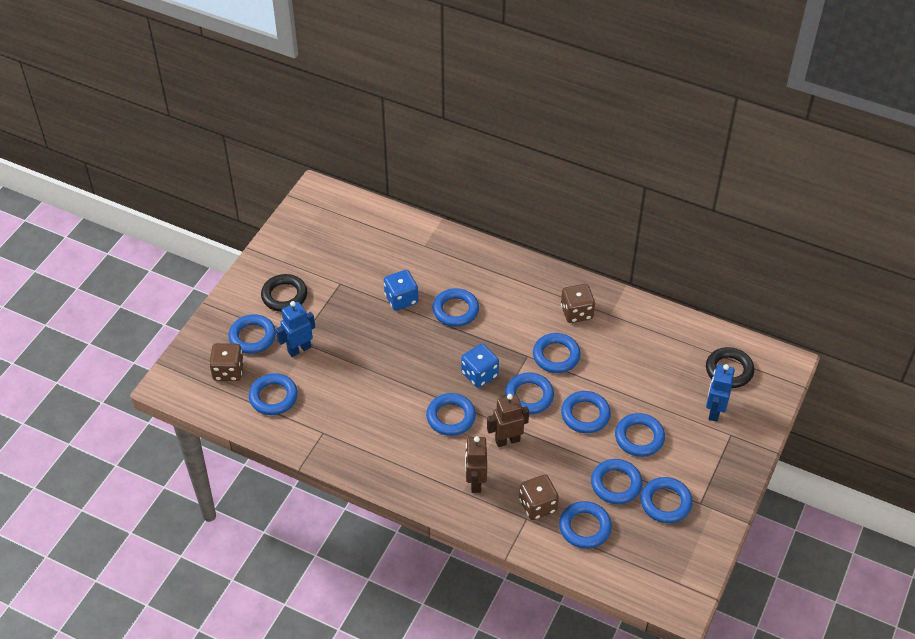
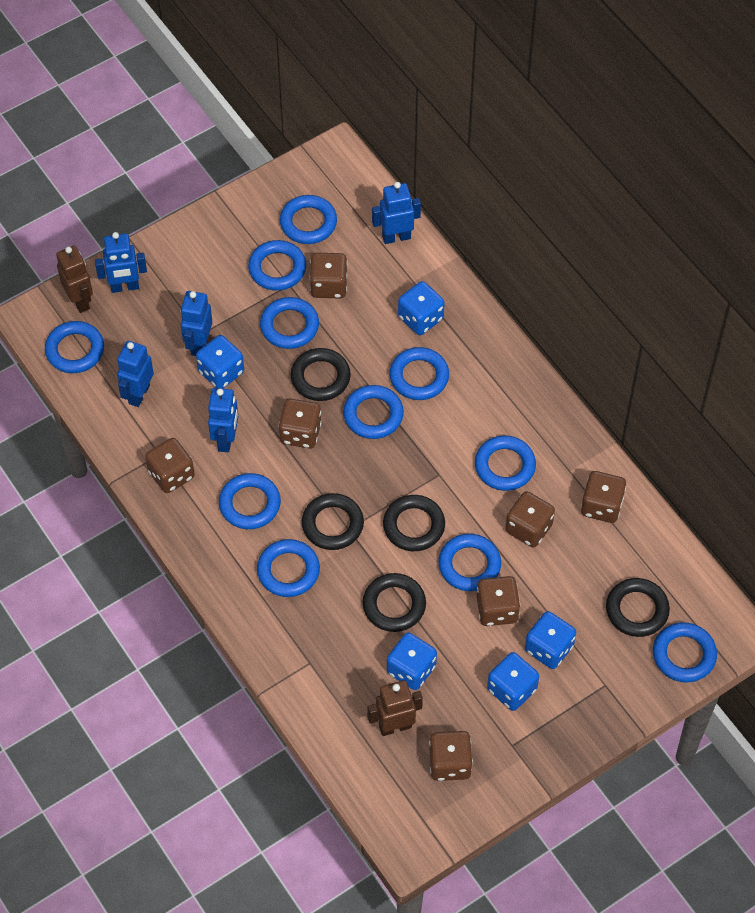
black ring: 2 -> 5
blue dice: 2 -> 5
blue robot: 2 -> 5
brown dice: 3 -> 7

